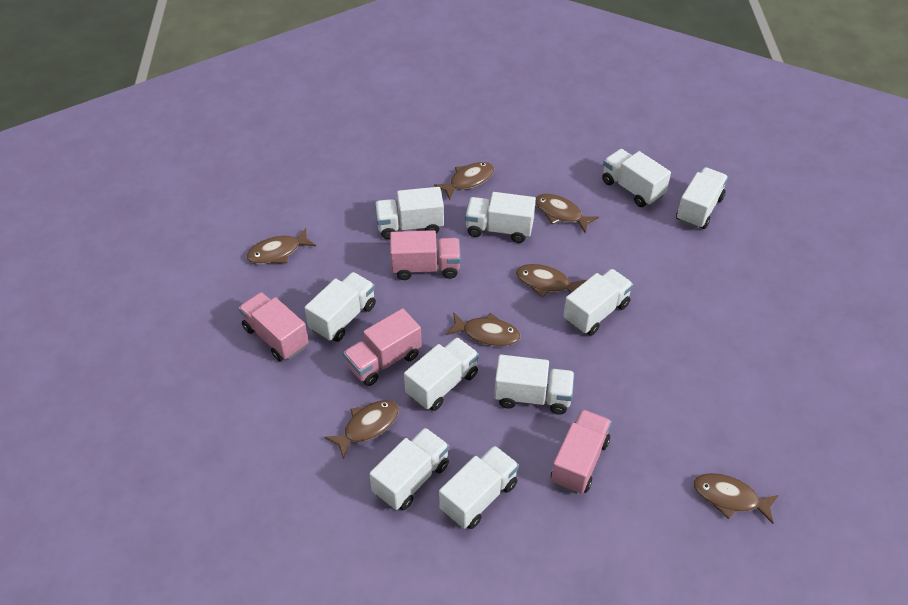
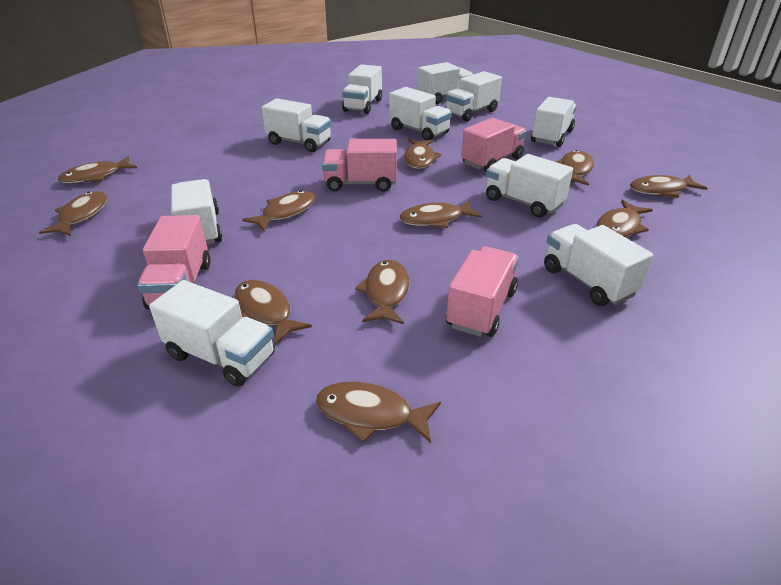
brown fish: 7 -> 11

